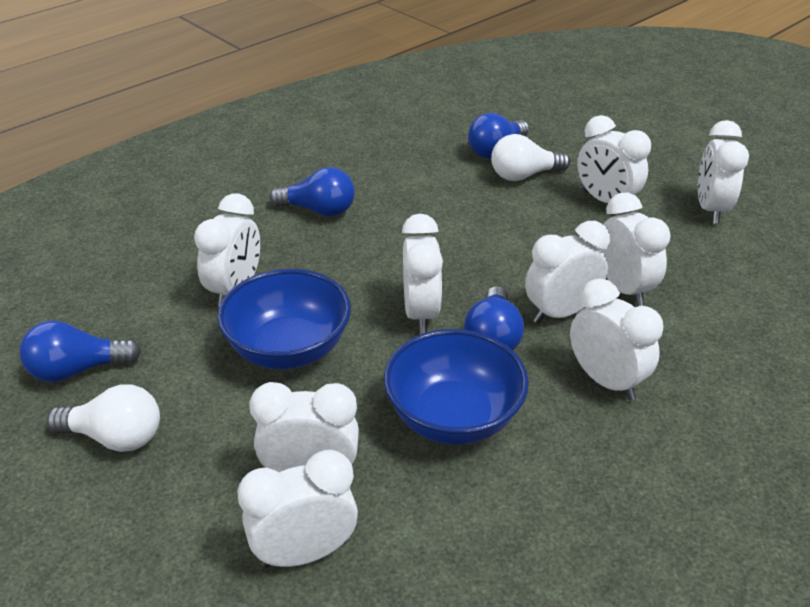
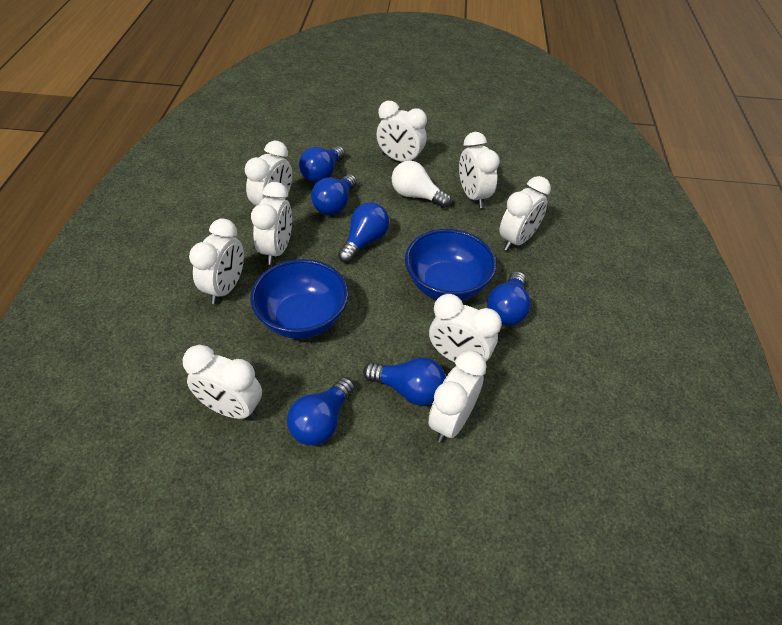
blue light bulb: 4 -> 6
white light bulb: 2 -> 1

